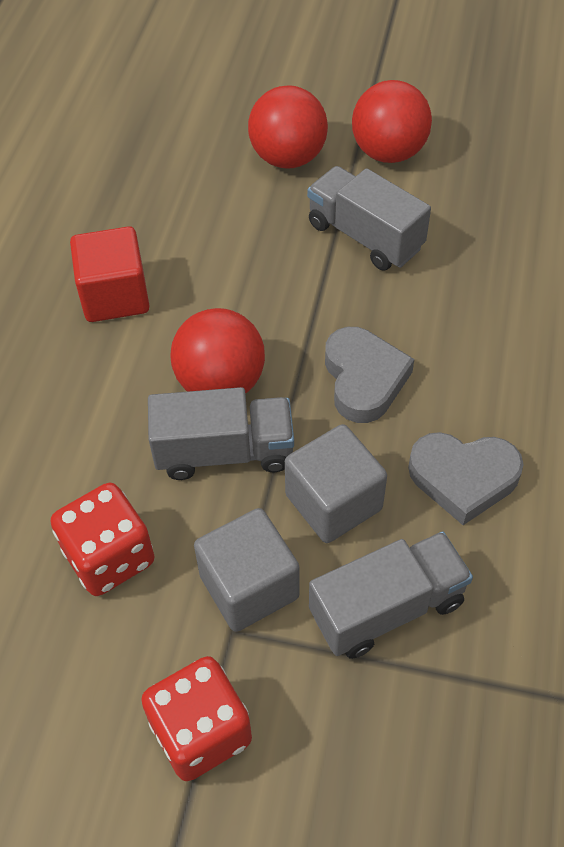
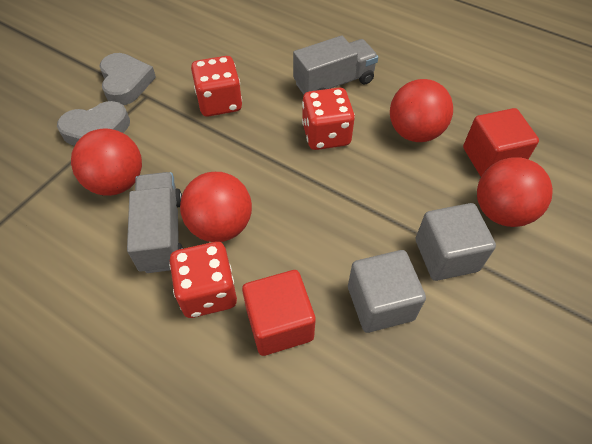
grey truck: 3 -> 2
red ball: 3 -> 4
red cube: 1 -> 2
red dice: 2 -> 3

